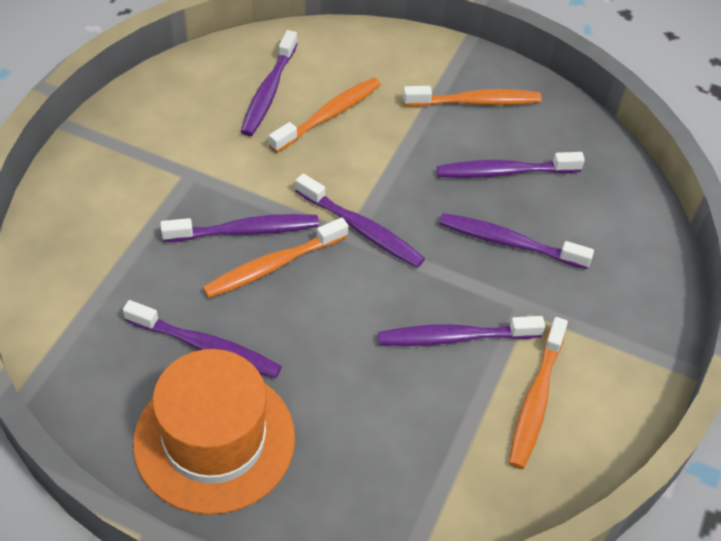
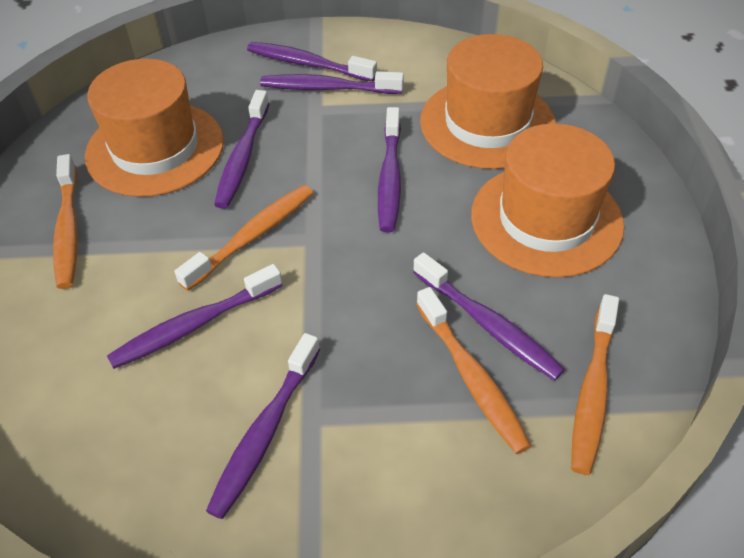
orange hat: 1 -> 3

